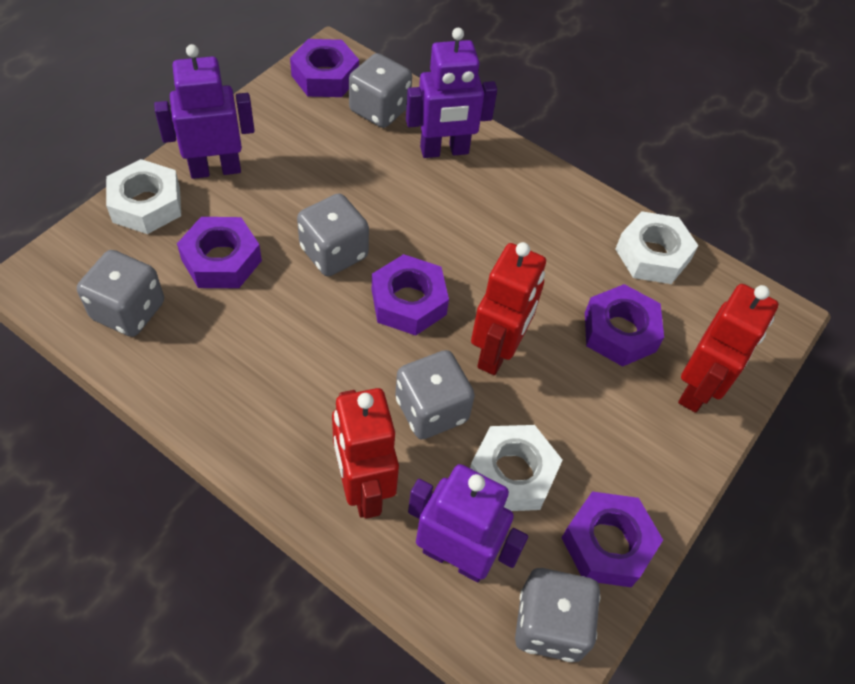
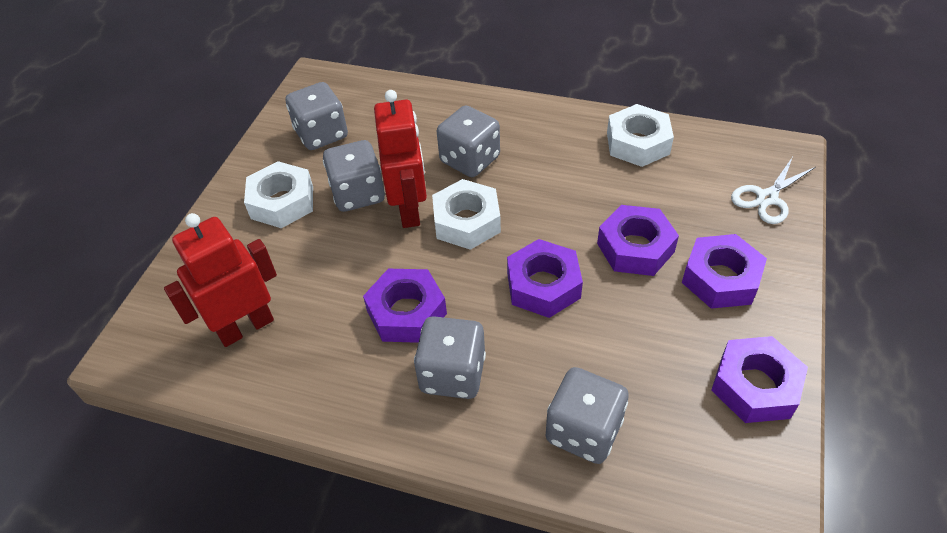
purple robot: 3 -> 0
red robot: 3 -> 2
white scissors: 0 -> 1

